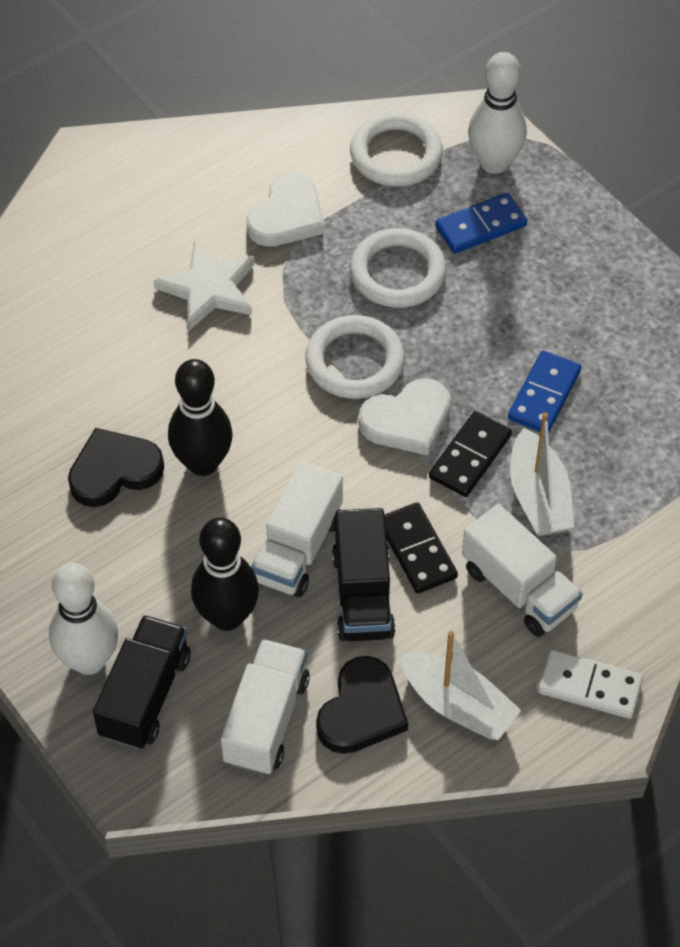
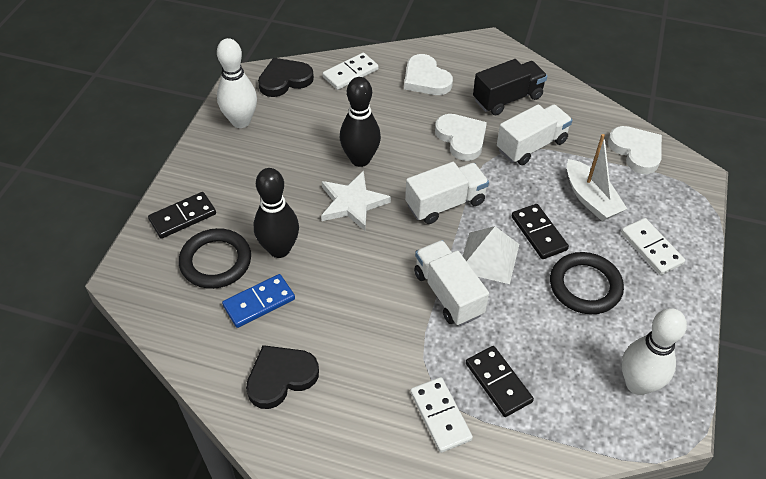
black domino: 2 -> 3
black ring: 0 -> 2
black truck: 2 -> 1
blue domino: 2 -> 1
white boat: 2 -> 1
white domino: 1 -> 3
white heart: 2 -> 3
white pyramid: 0 -> 1
white ring: 3 -> 0

